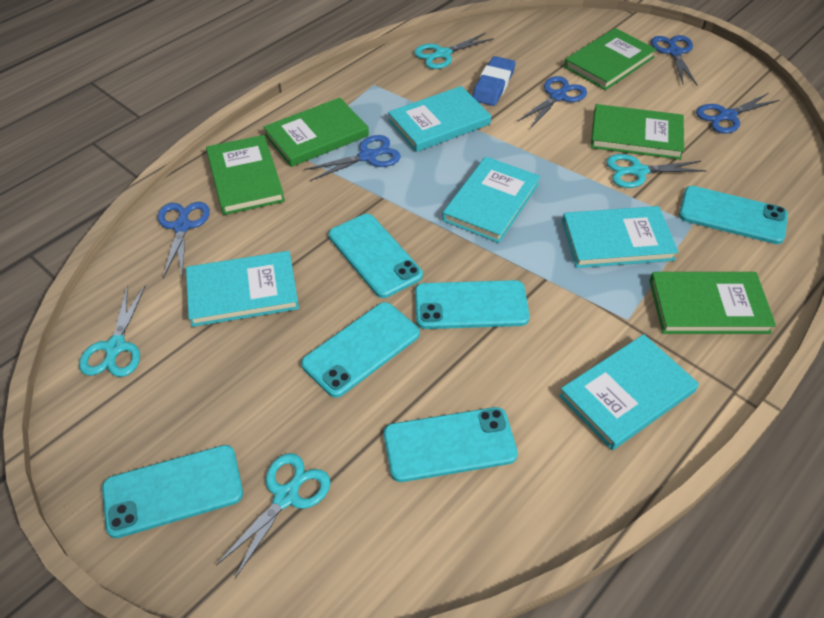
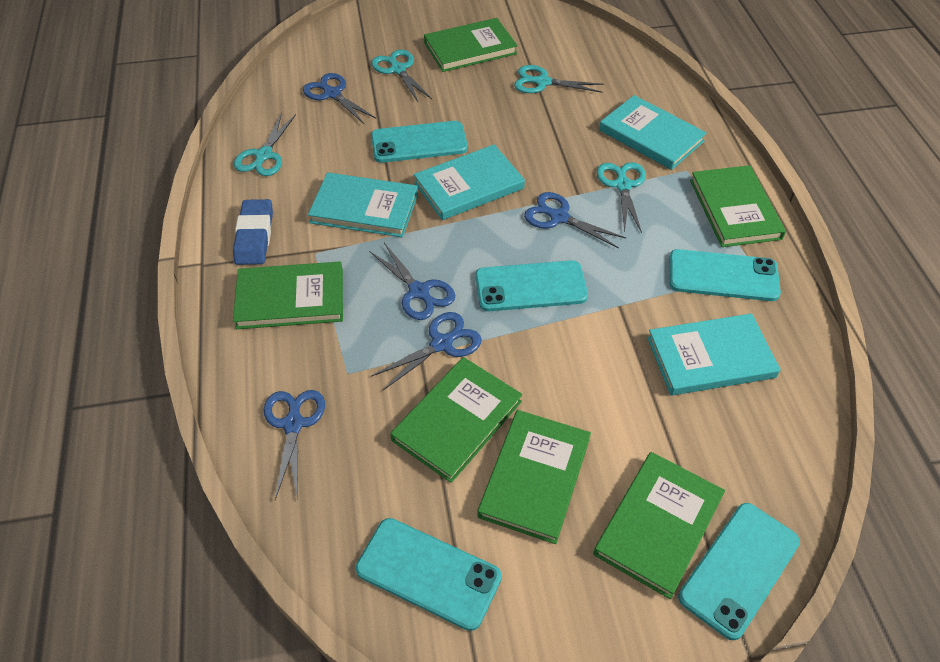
green book: 5 -> 6
turquoise book: 5 -> 4
turquoise phone: 6 -> 5

